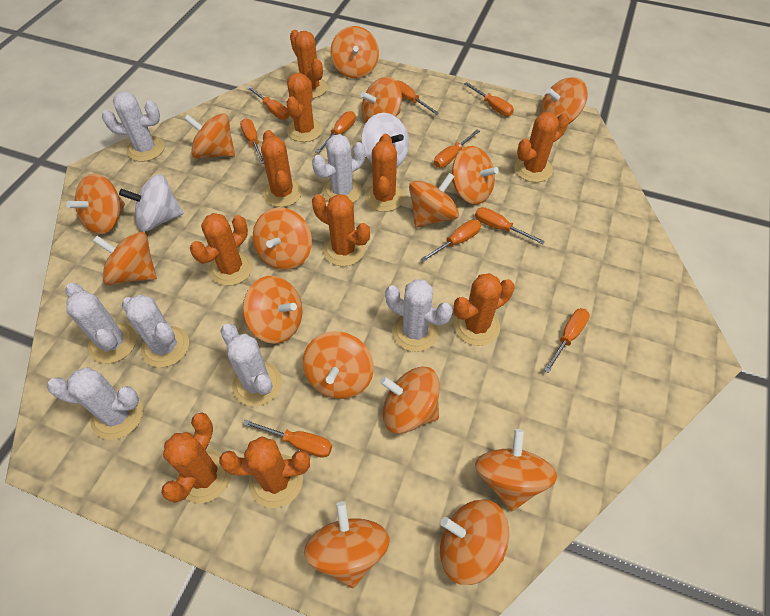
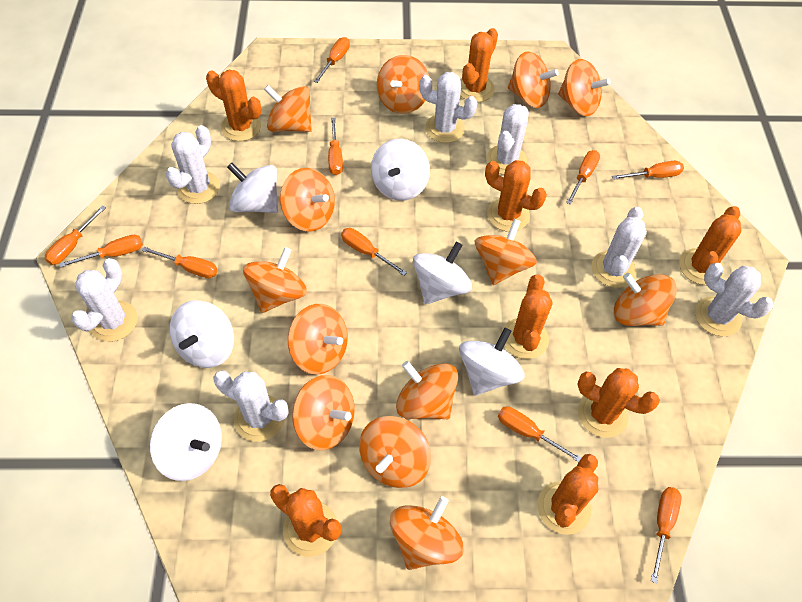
orange cactus: 10 -> 8
orange spinning top: 15 -> 13
white spinning top: 2 -> 6

